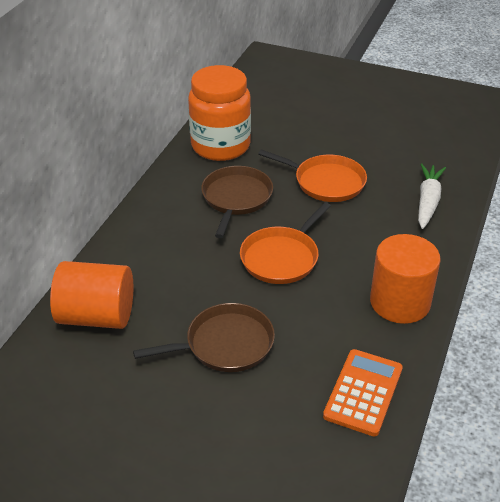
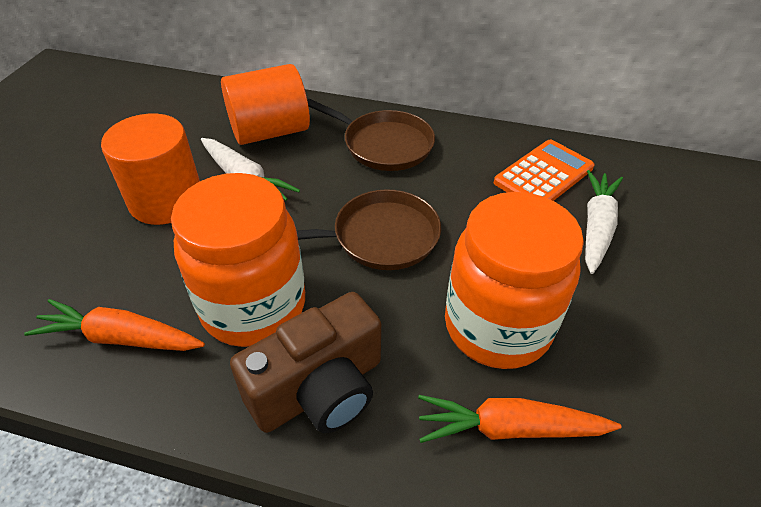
brown camera: 0 -> 1
orange carrot: 0 -> 2
orange jar: 1 -> 2
orange pan: 2 -> 0
white carrot: 1 -> 2

